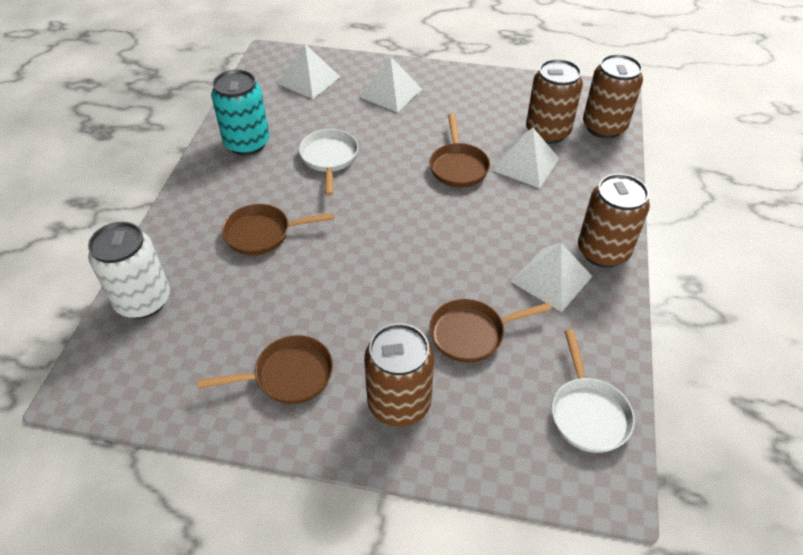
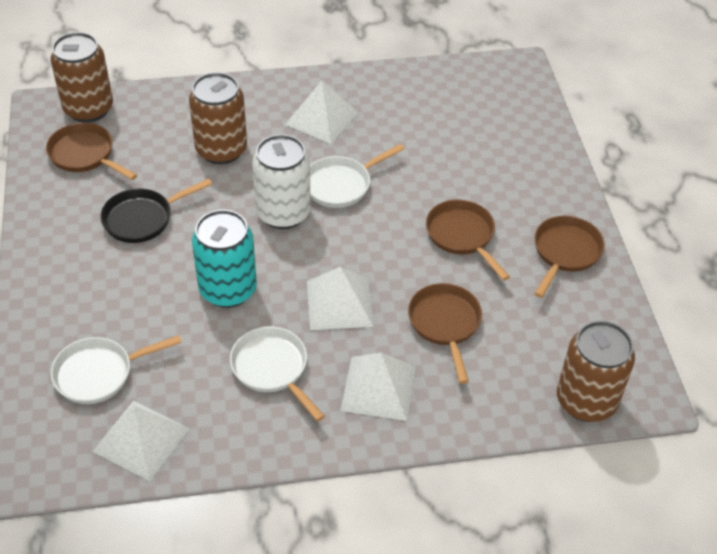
black pan: 0 -> 1
brown can: 4 -> 3
white pan: 2 -> 3

